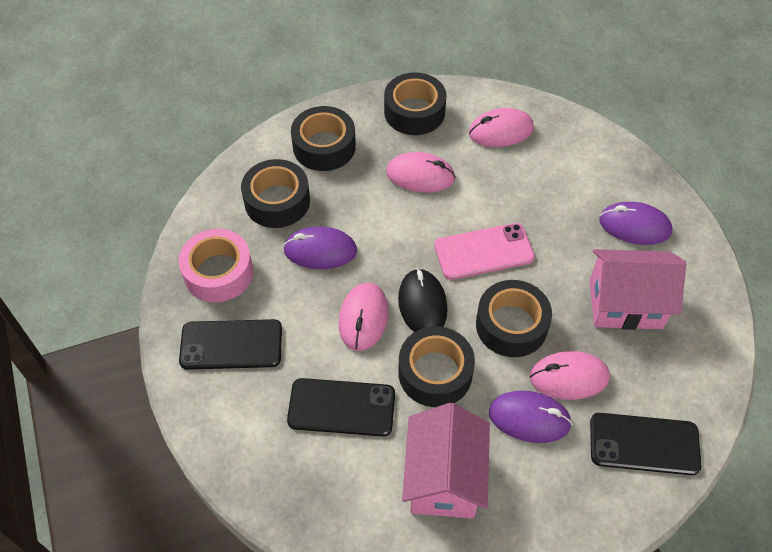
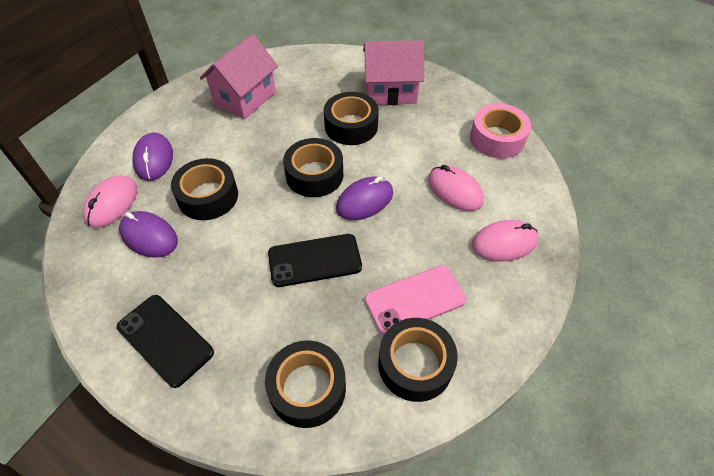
black mouse: 1 -> 0
black phone: 3 -> 2
pink mouse: 4 -> 3

